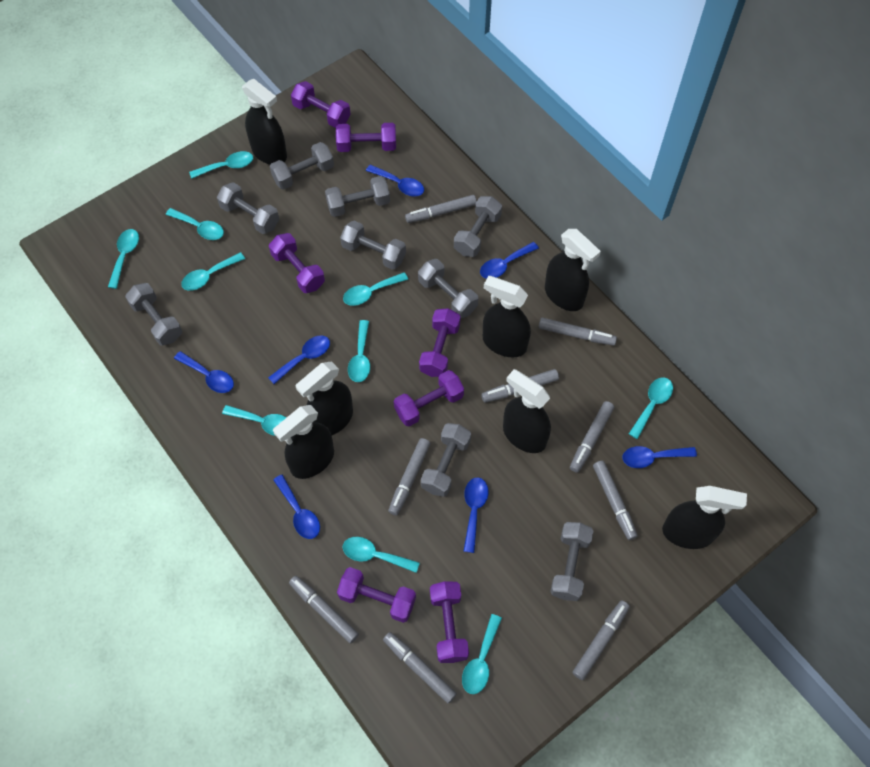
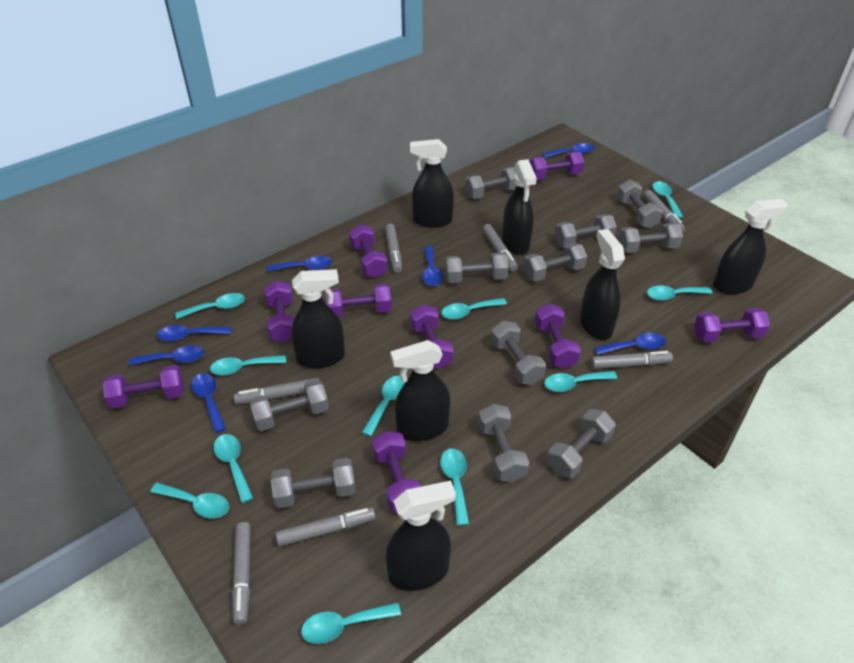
grey dumbbell: 9 -> 11
grey marker: 9 -> 7
purple dumbbell: 7 -> 9
turquoise spoon: 10 -> 11

